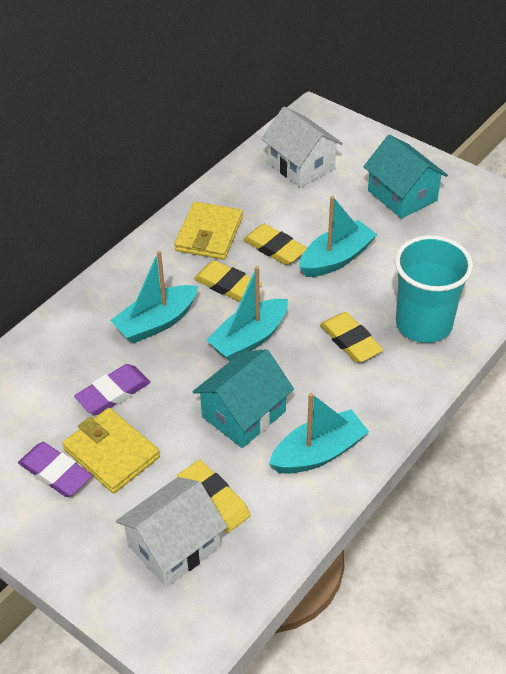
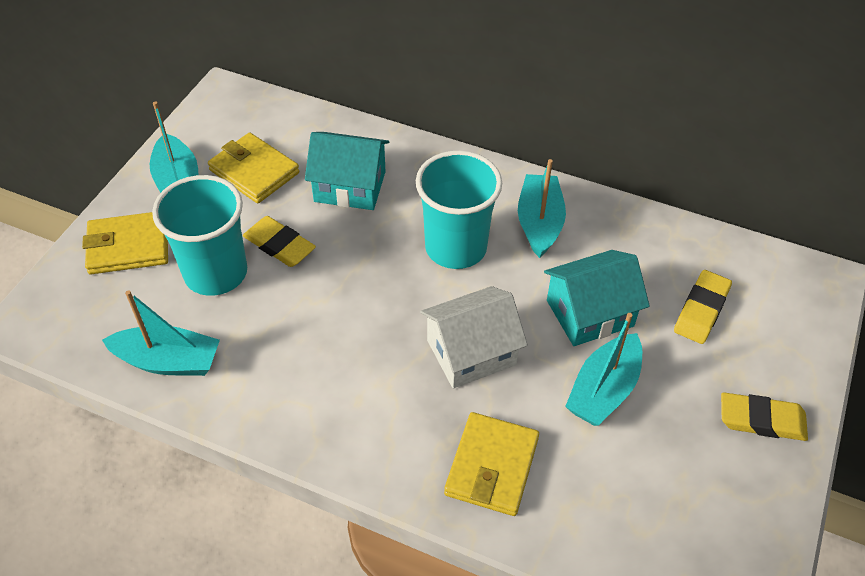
purple eraser: 2 -> 0
turquoise cup: 1 -> 2
white house: 2 -> 1
yellow eraser: 4 -> 3
yellow wallet: 2 -> 3

